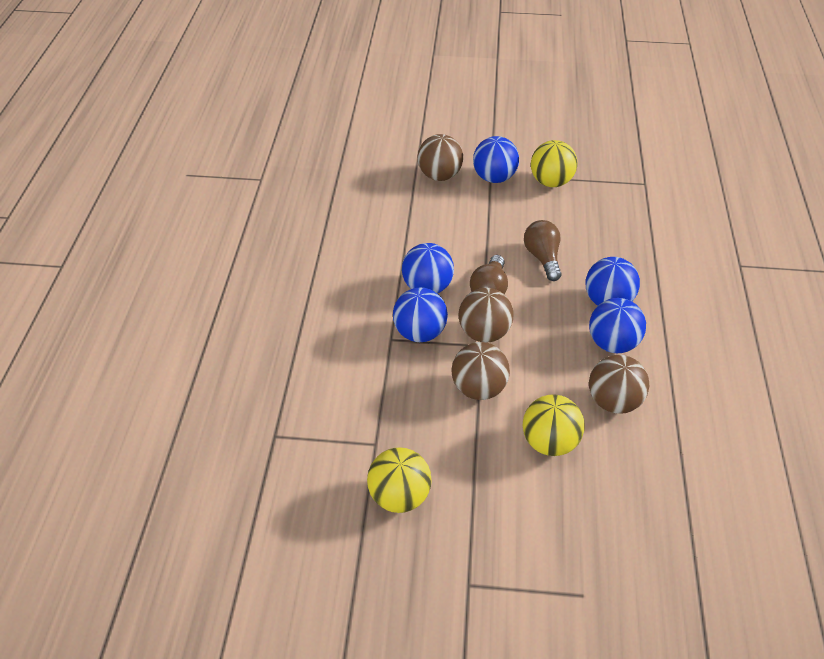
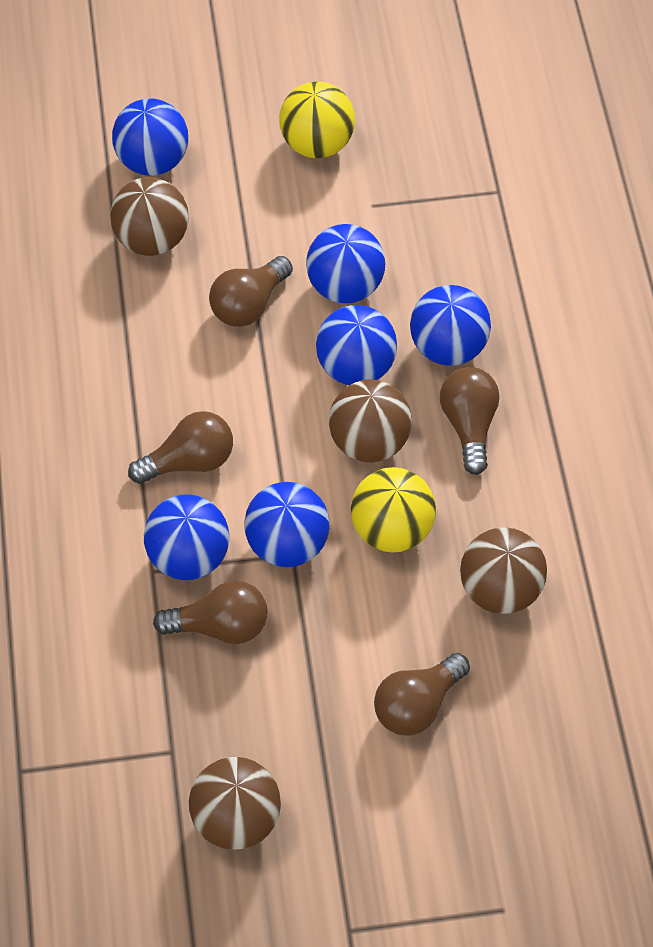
blue ball: 5 -> 6
brown light bulb: 2 -> 5
yellow ball: 3 -> 2

